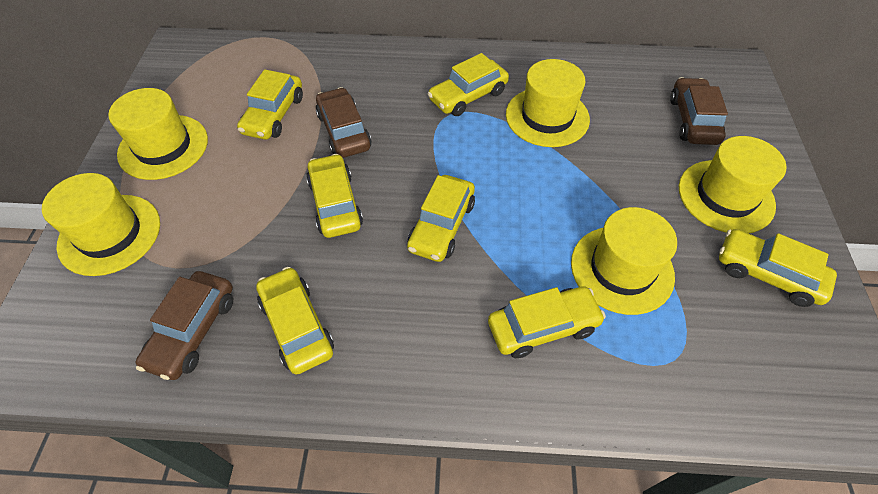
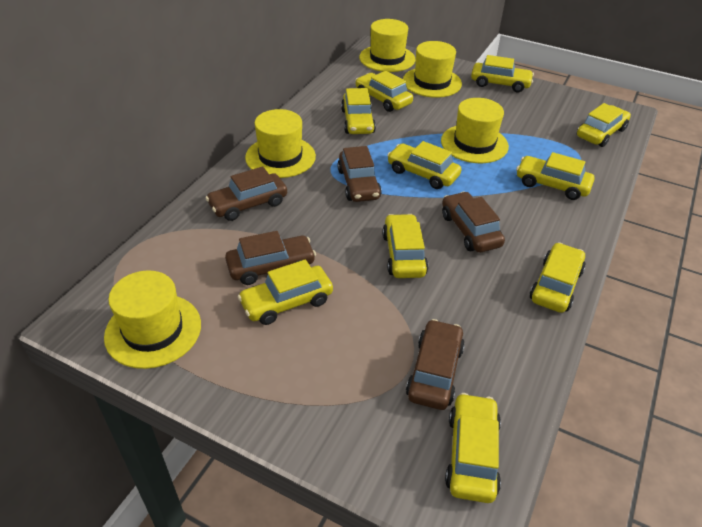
brown car: 3 -> 5
yellow car: 7 -> 10

